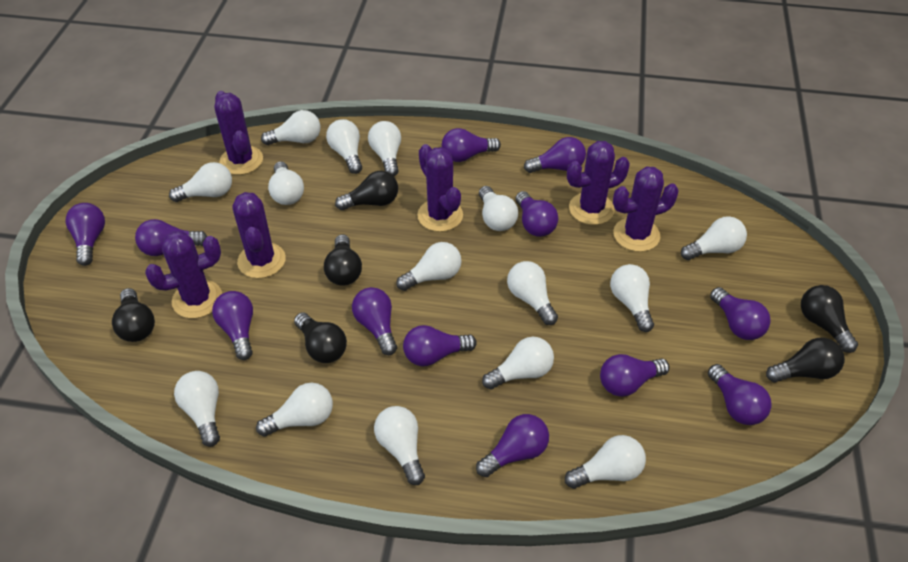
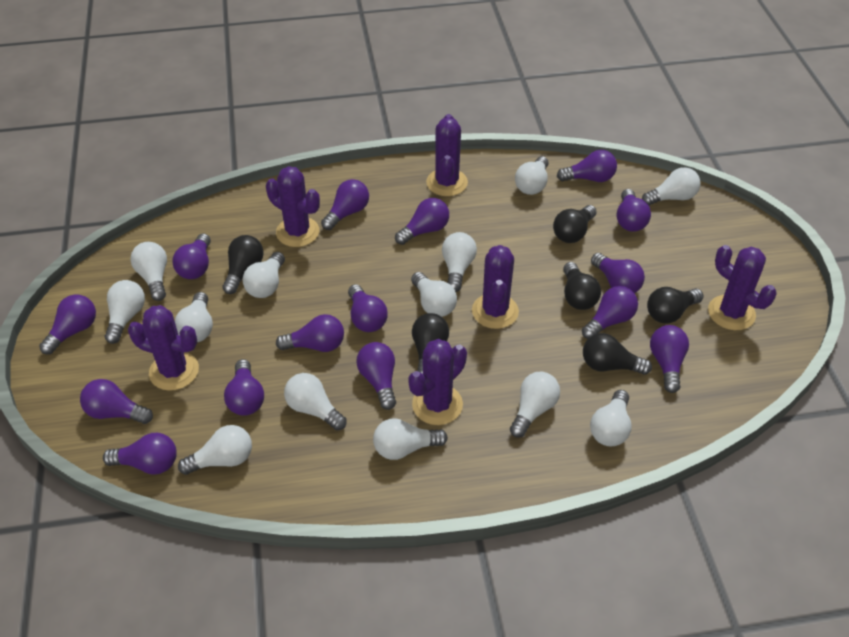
purple light bulb: 12 -> 15
white light bulb: 15 -> 13

